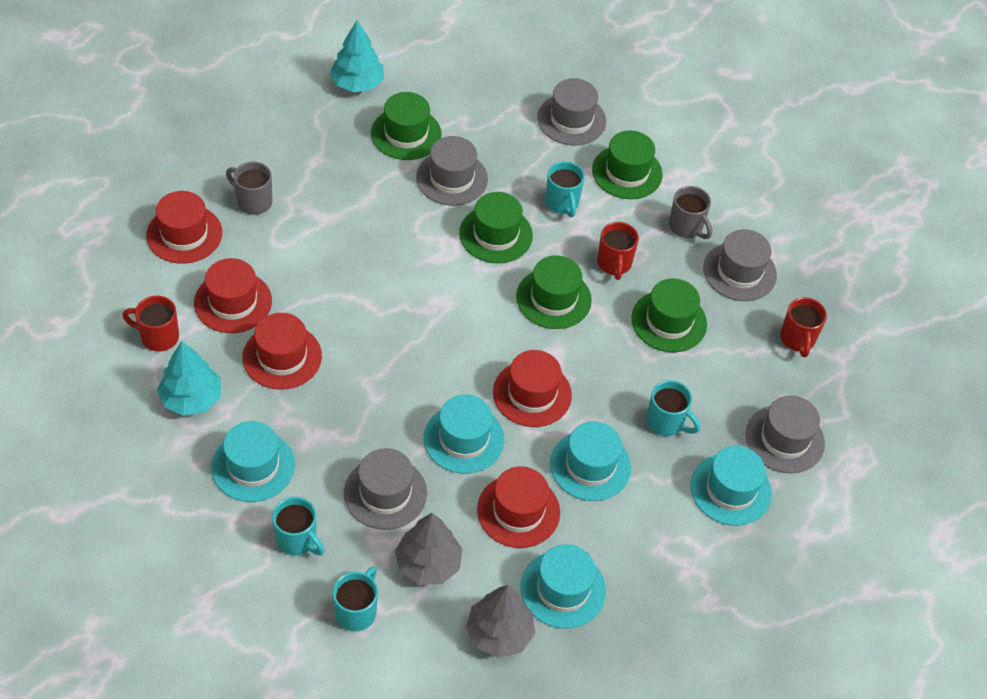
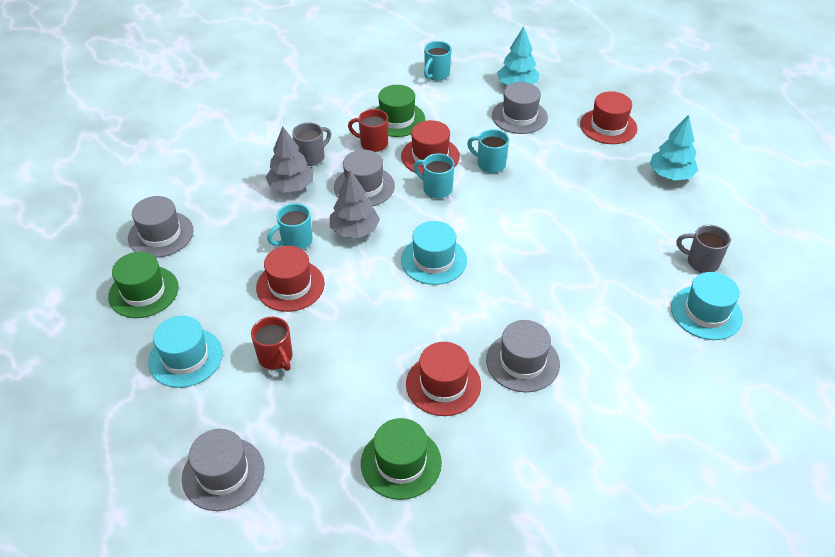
green hat: 5 -> 3
red hat: 5 -> 4
red mug: 3 -> 2
turquoise hat: 5 -> 3

